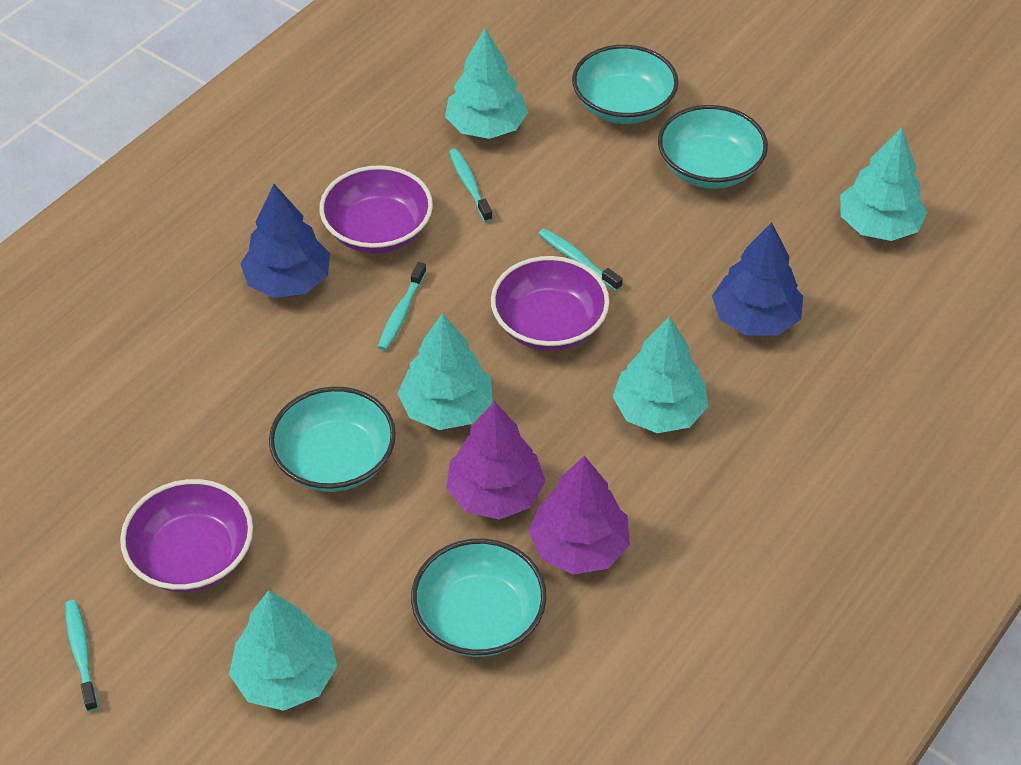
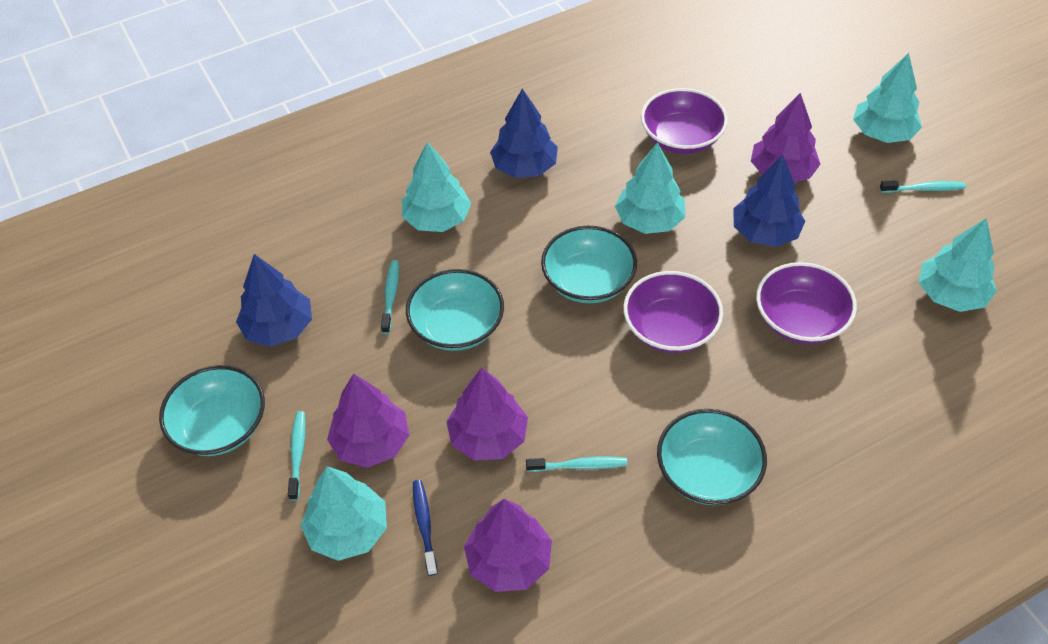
blue toothbrush: 0 -> 1
blue tree: 2 -> 3
purple tree: 2 -> 4

